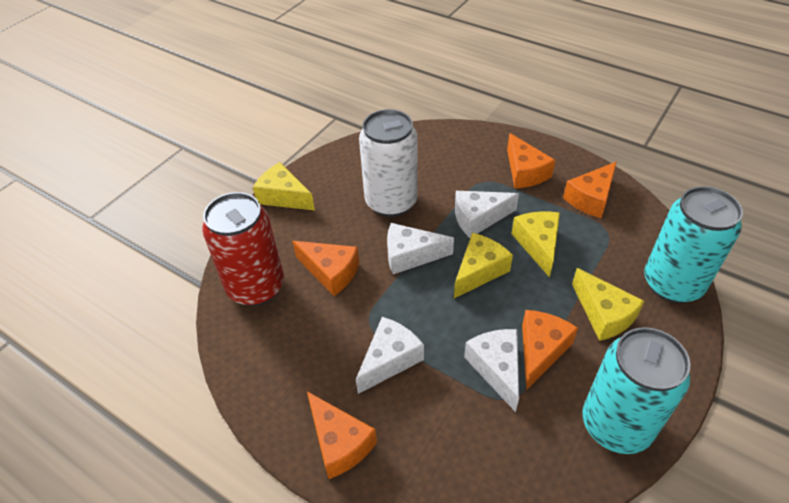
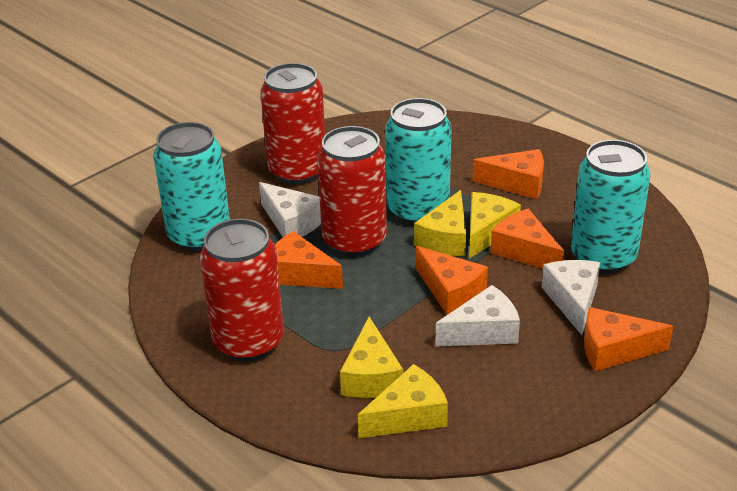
red can: 1 -> 3
turquoise can: 2 -> 3
white can: 1 -> 0
white cheese: 4 -> 3

